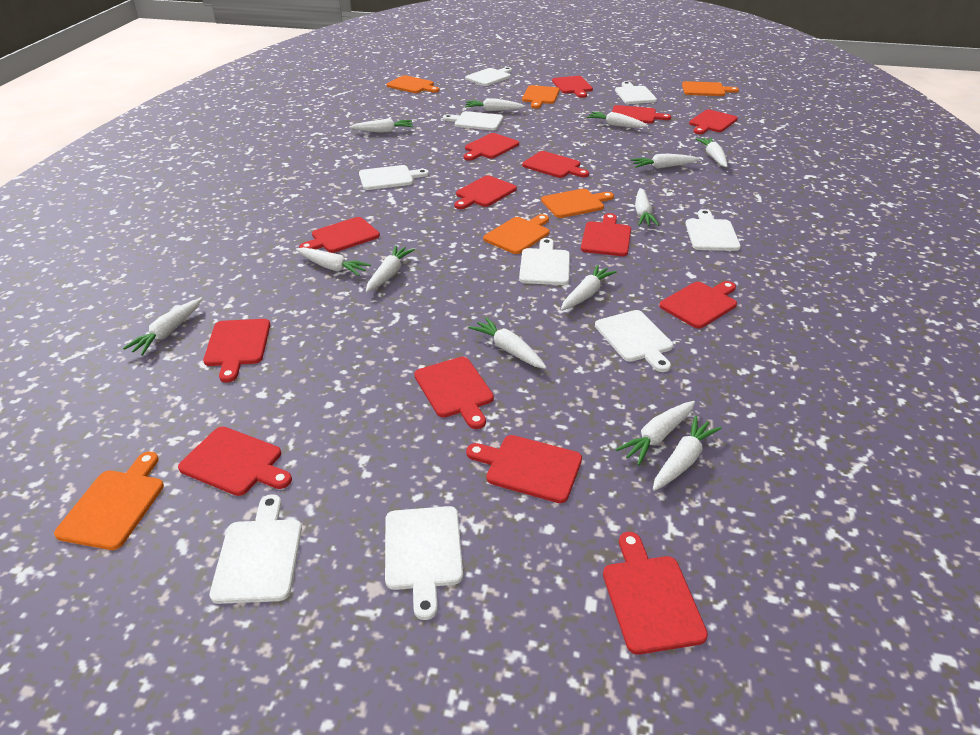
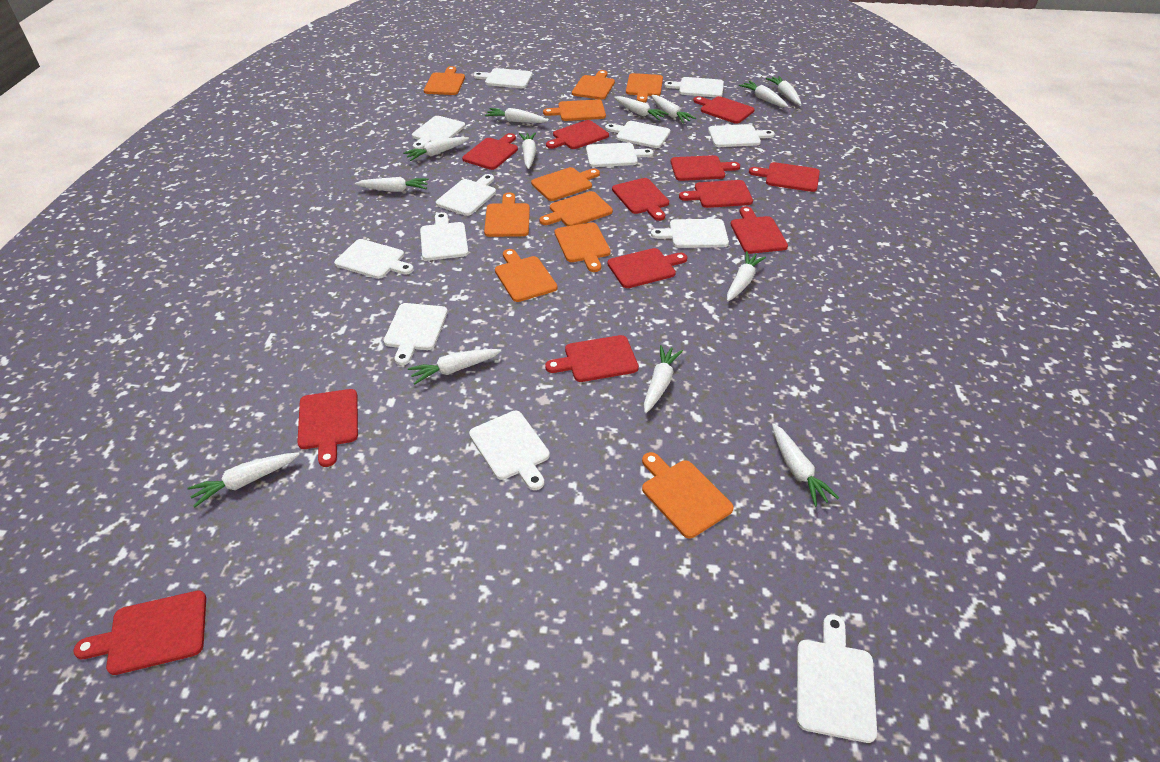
orange cutting board: 6 -> 10
red cutting board: 14 -> 12
white cutting board: 9 -> 13

